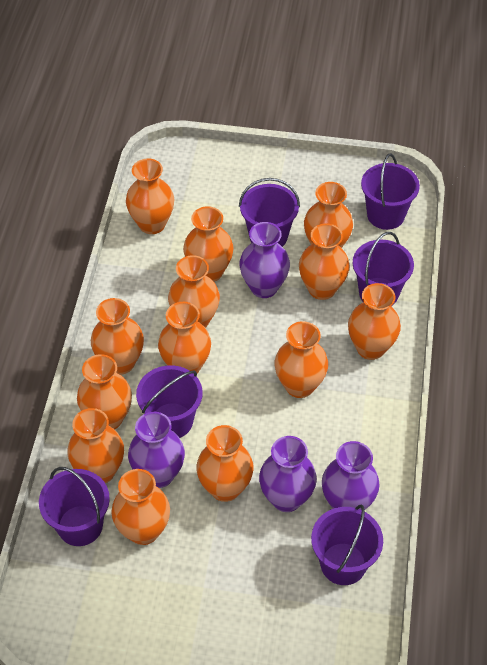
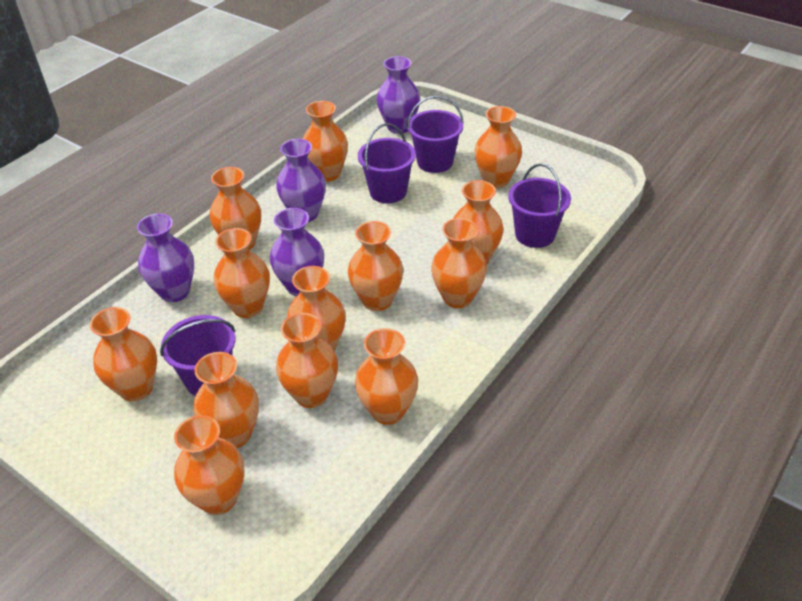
purple bucket: 6 -> 4

